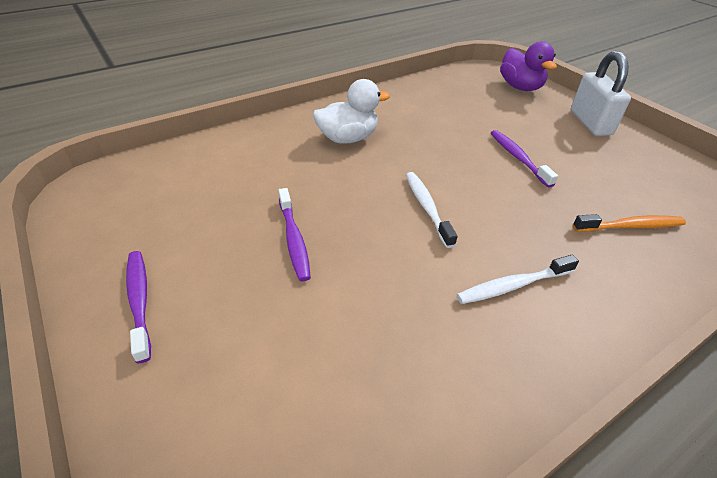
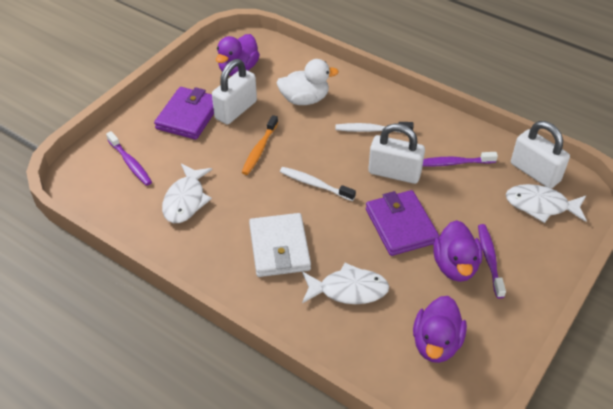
purple duck: 1 -> 3
purple wallet: 0 -> 2
white fish: 0 -> 3
white padlock: 1 -> 3
white wallet: 0 -> 1

